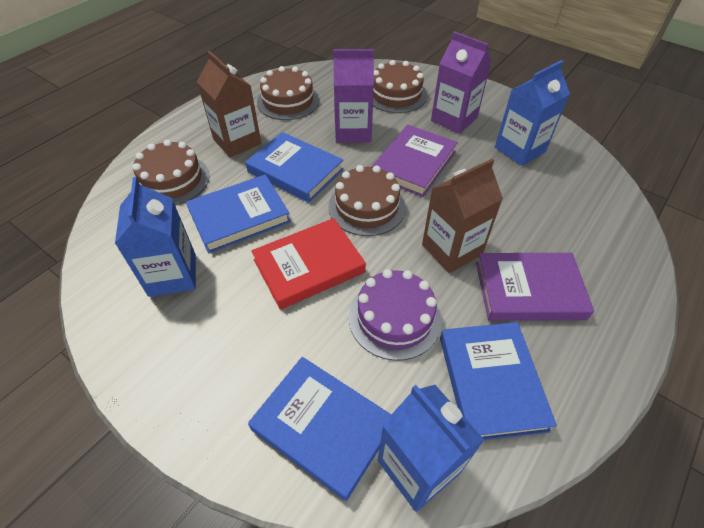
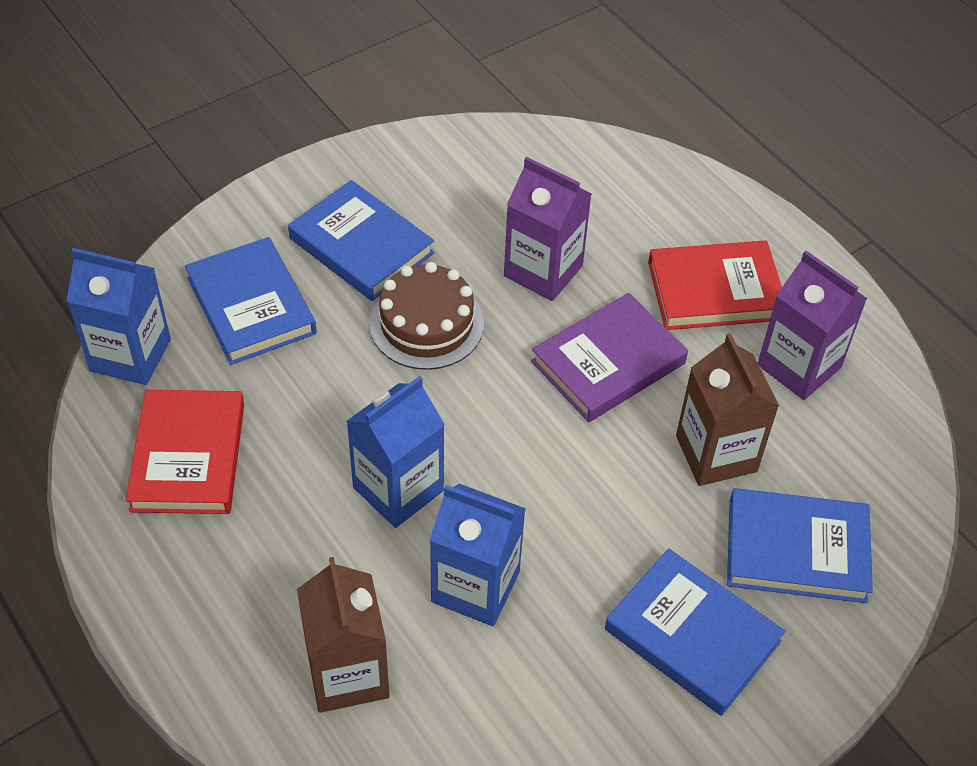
brown cake: 4 -> 1
purple book: 2 -> 1
purple cake: 1 -> 0
red book: 1 -> 2

